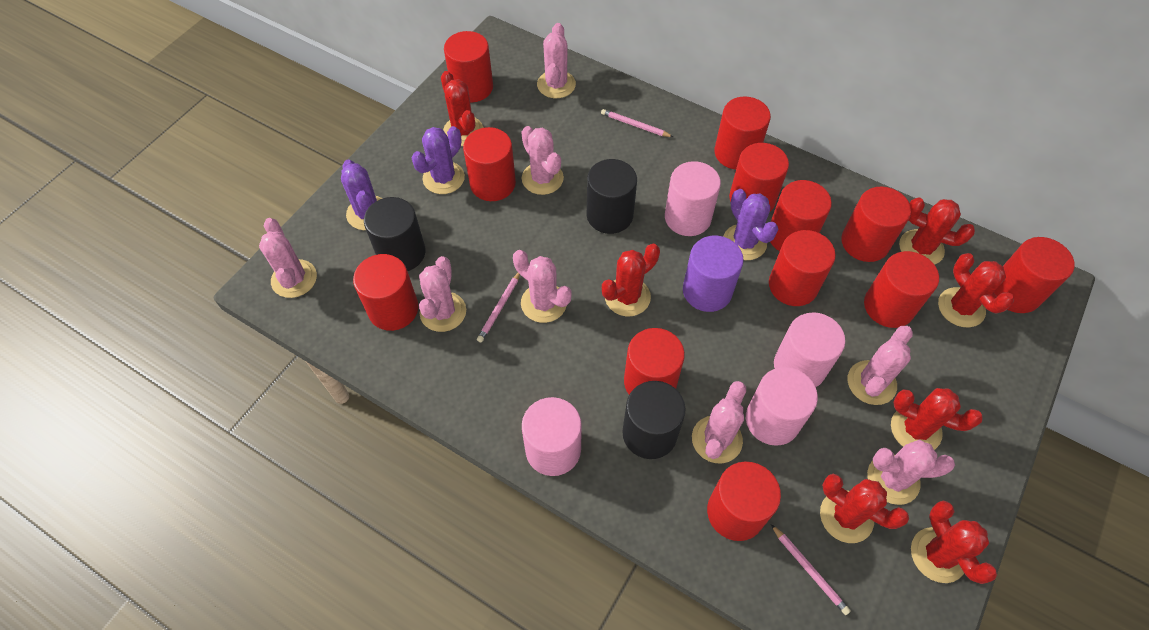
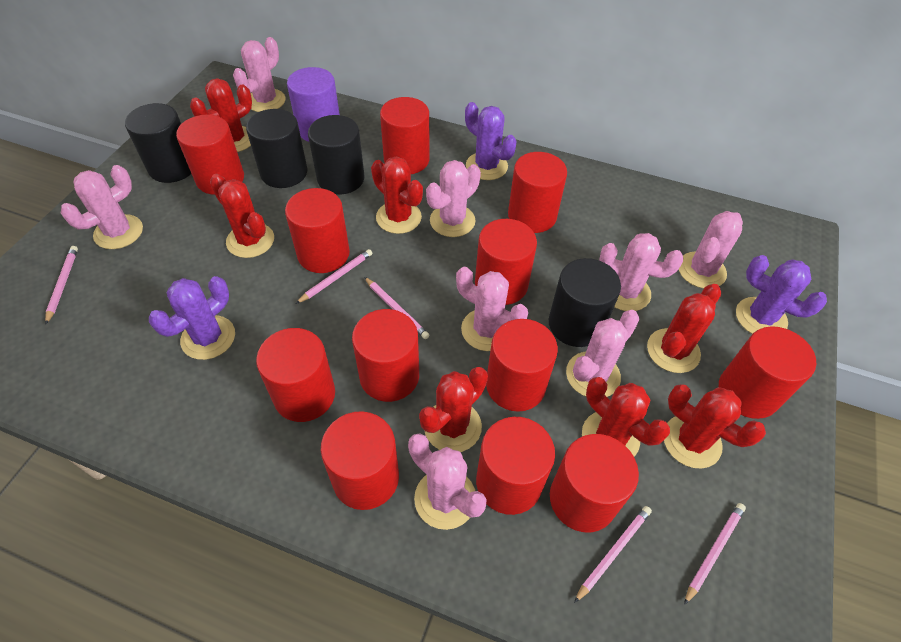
black cylinder: 3 -> 4
pink cylinder: 4 -> 0
pink pencil: 3 -> 5

